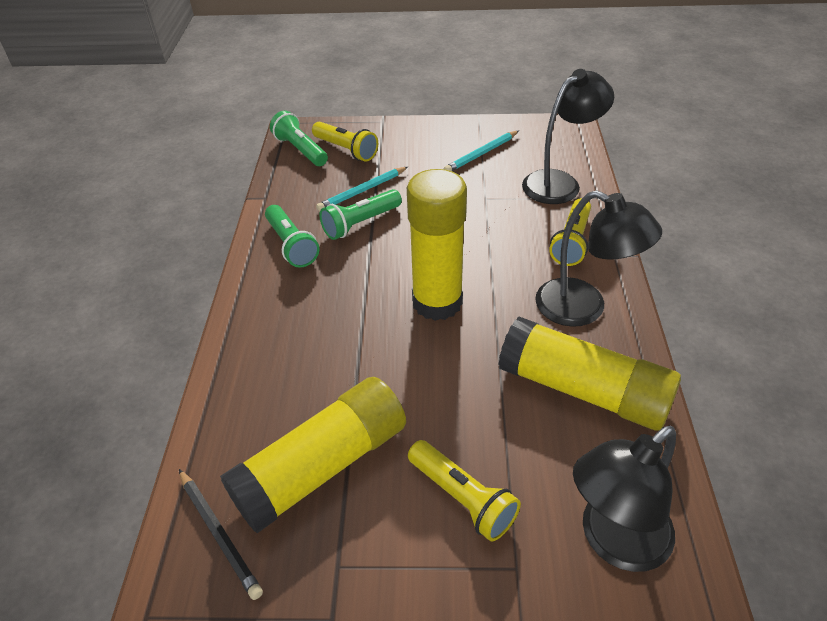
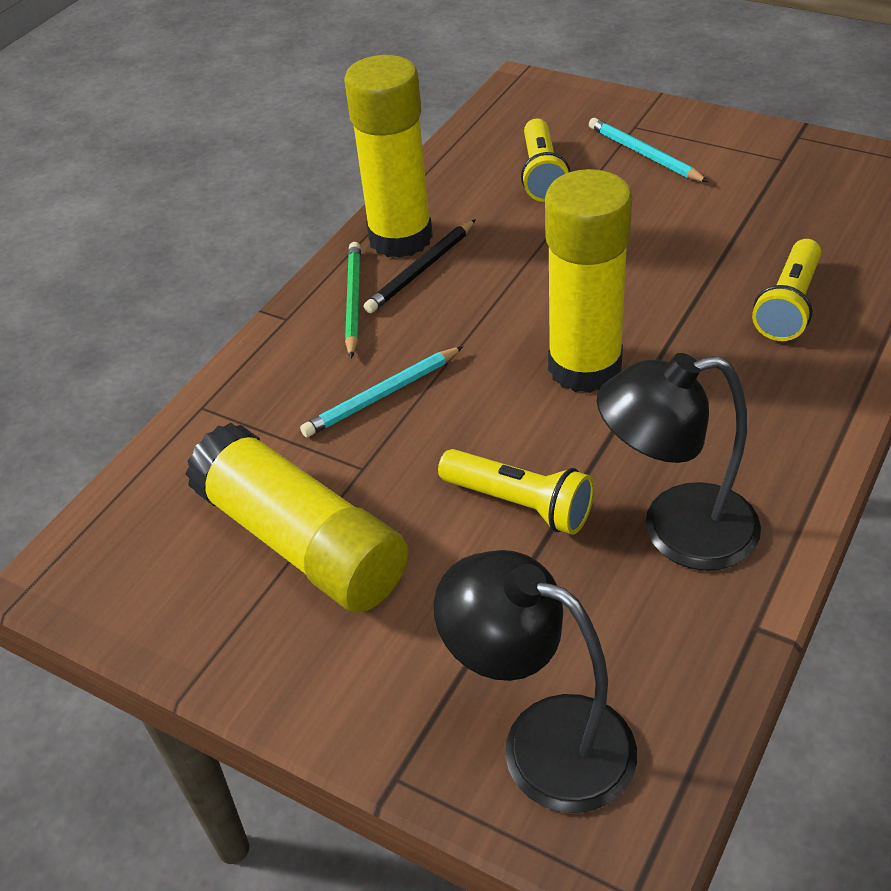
black lamp: 3 -> 2
green flashlight: 3 -> 0
green pencil: 0 -> 1

